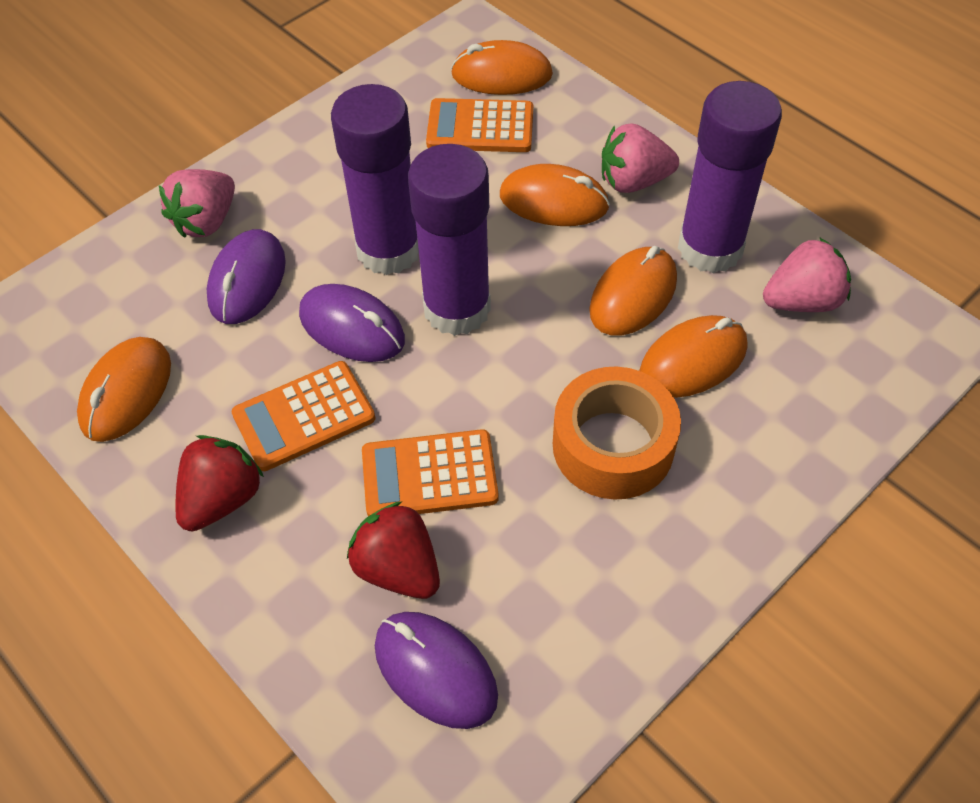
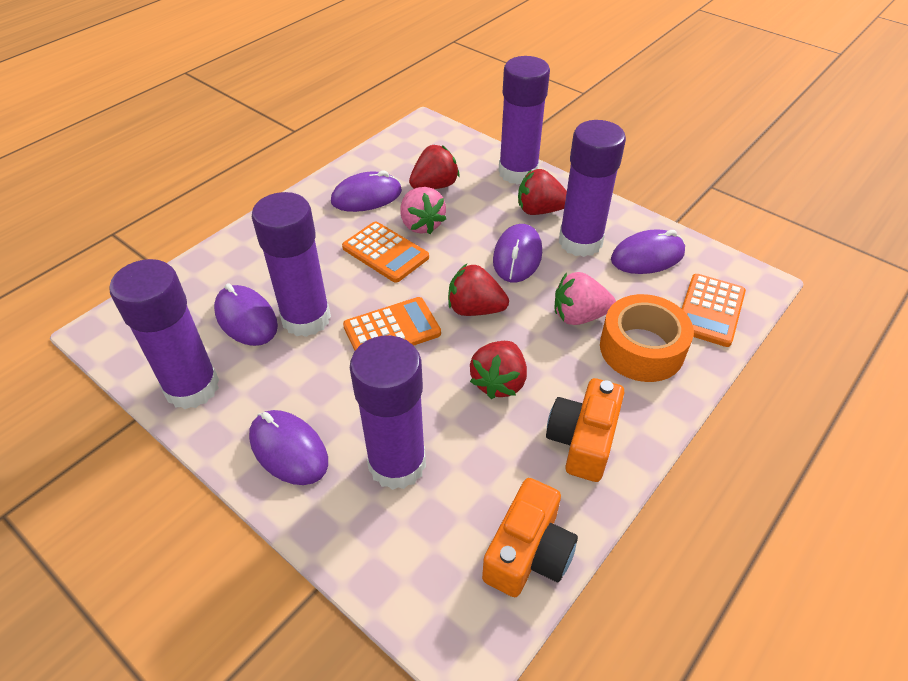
orange camera: 0 -> 2
orange mouse: 5 -> 0
pink strawberry: 3 -> 2
purple glue stick: 3 -> 5
purple mouse: 3 -> 5
red strawberry: 2 -> 4

